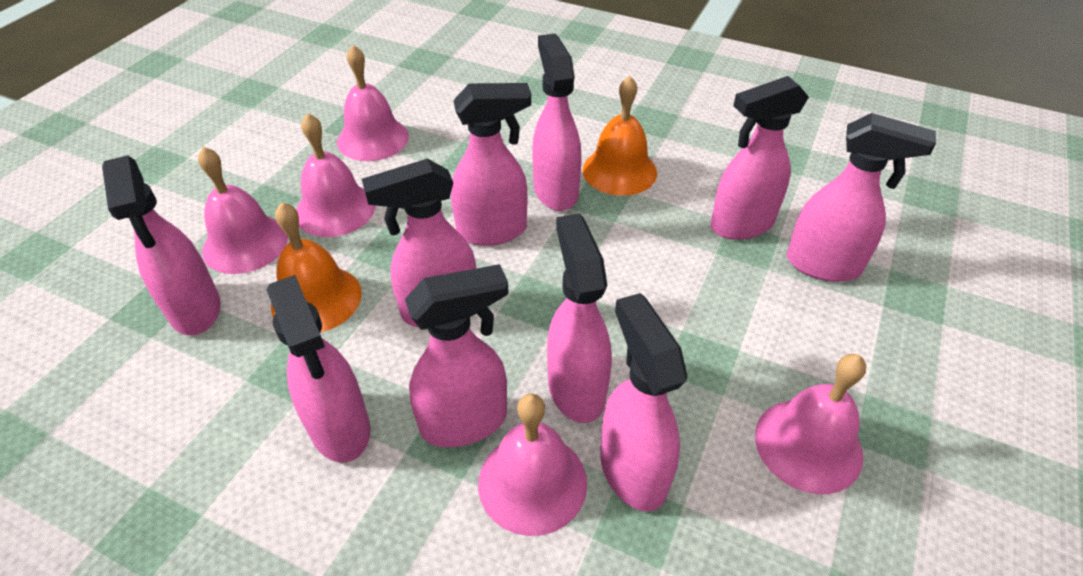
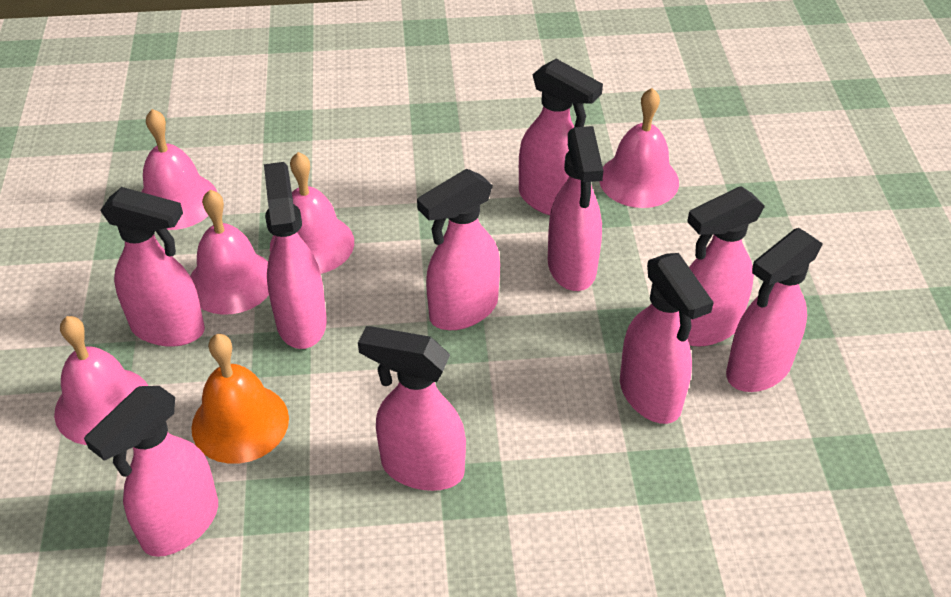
orange bell: 2 -> 1

